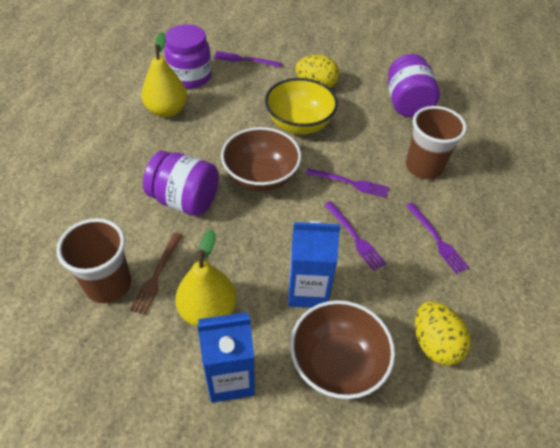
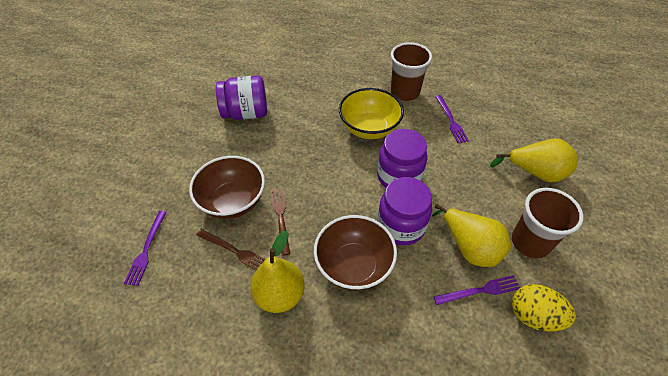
blue carton: 2 -> 0
brown fork: 1 -> 2
purple fork: 4 -> 3
yellow egg: 2 -> 1
yellow pear: 2 -> 3

